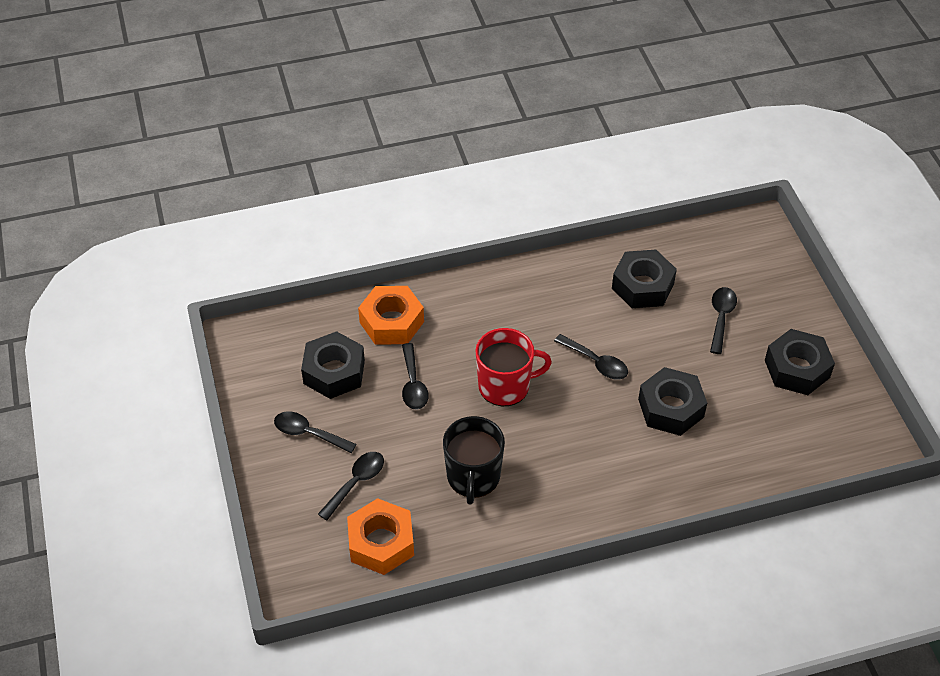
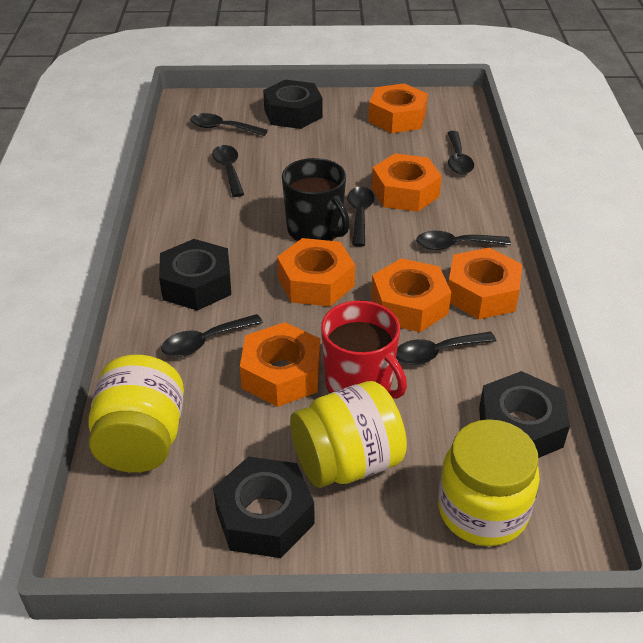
black spoon: 5 -> 7
orange nut: 2 -> 6
yellow jar: 0 -> 3

